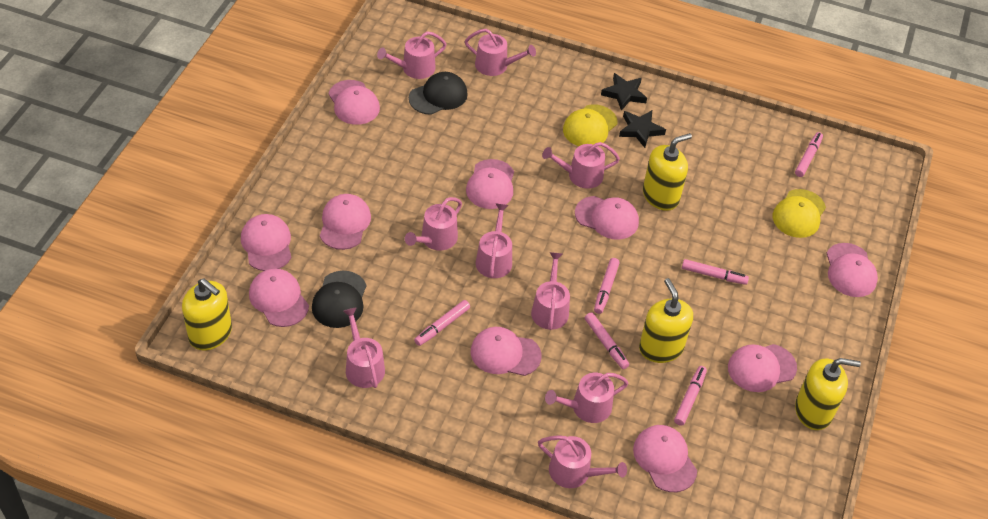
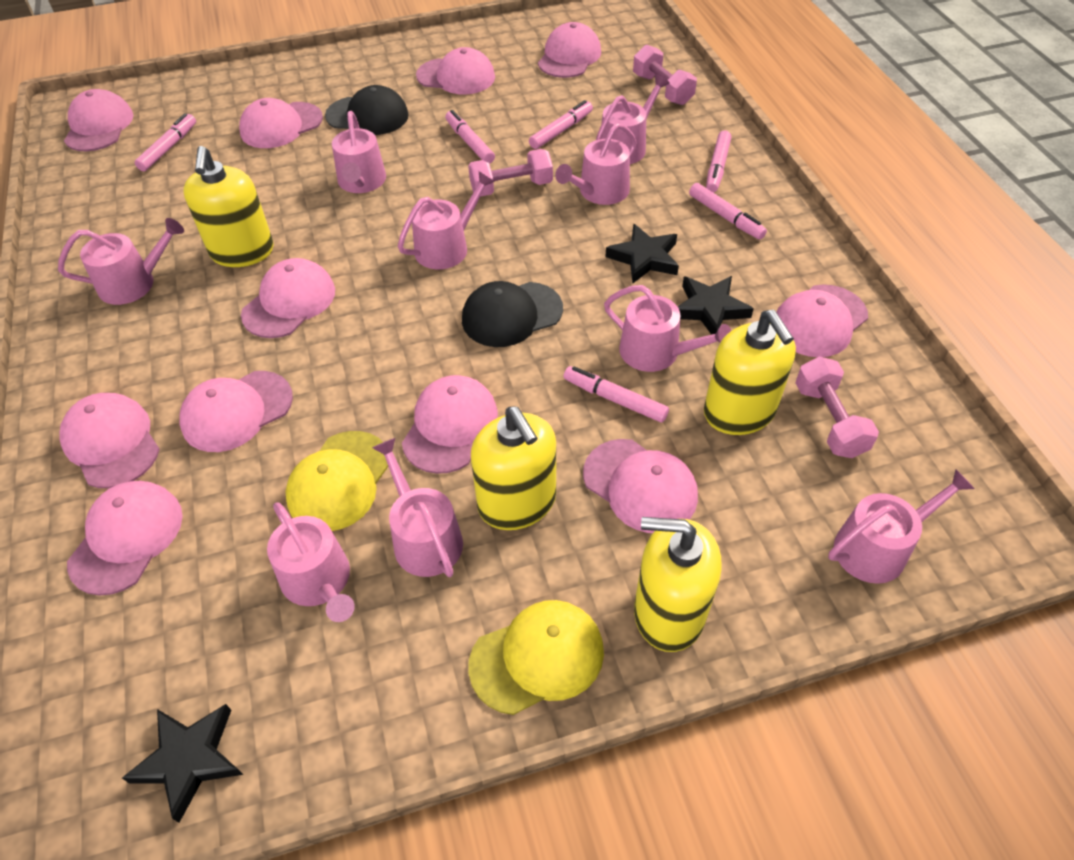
black star: 2 -> 3
pink cap: 10 -> 11
pink dumbbell: 0 -> 3

